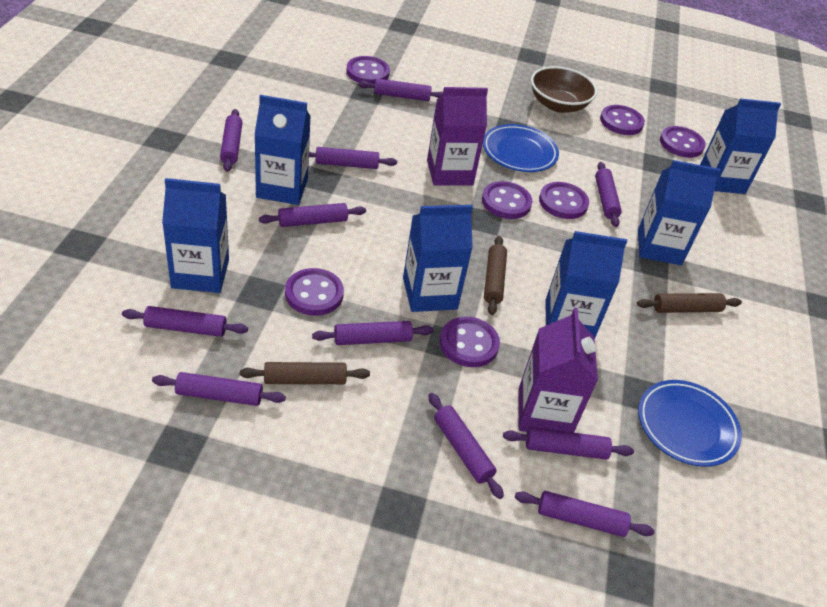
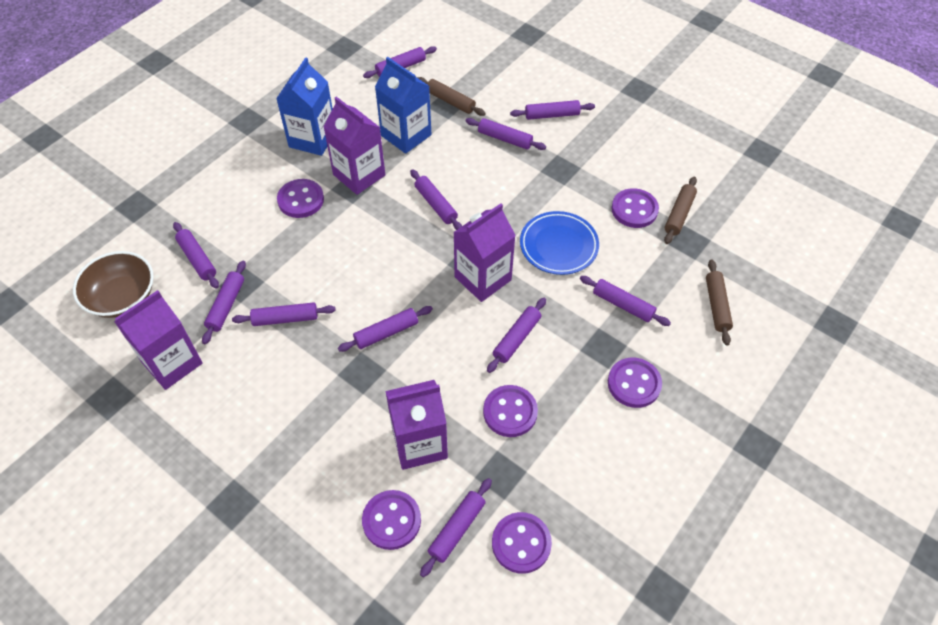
blue carton: 6 -> 2
blue plate: 2 -> 1
purple button: 7 -> 6
purple carton: 2 -> 4

